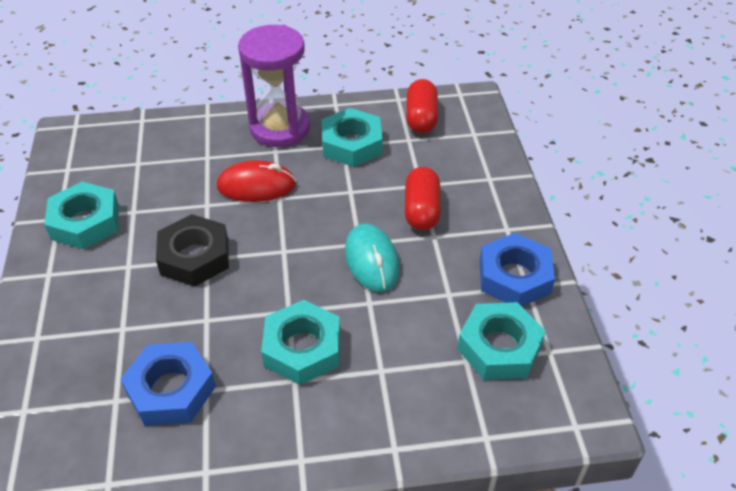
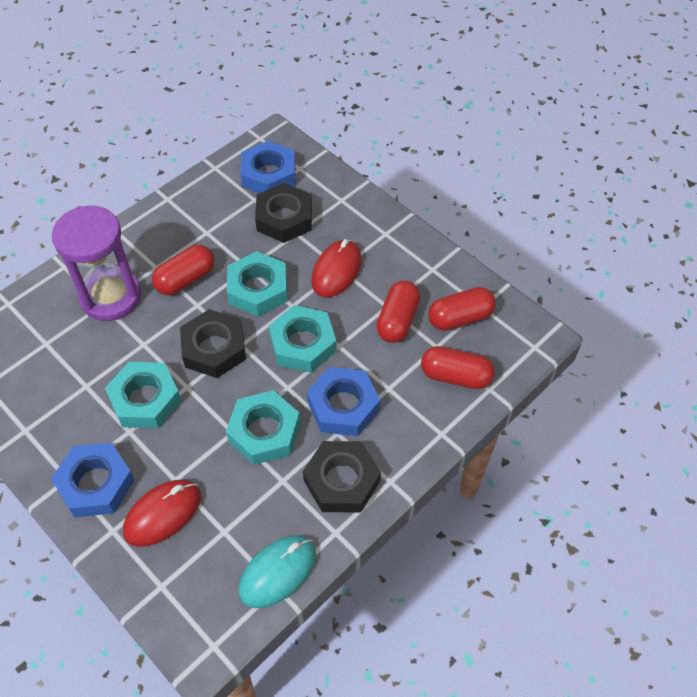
black nut: 1 -> 3
blue nut: 2 -> 3
red capsule: 2 -> 4
red mouse: 1 -> 2

